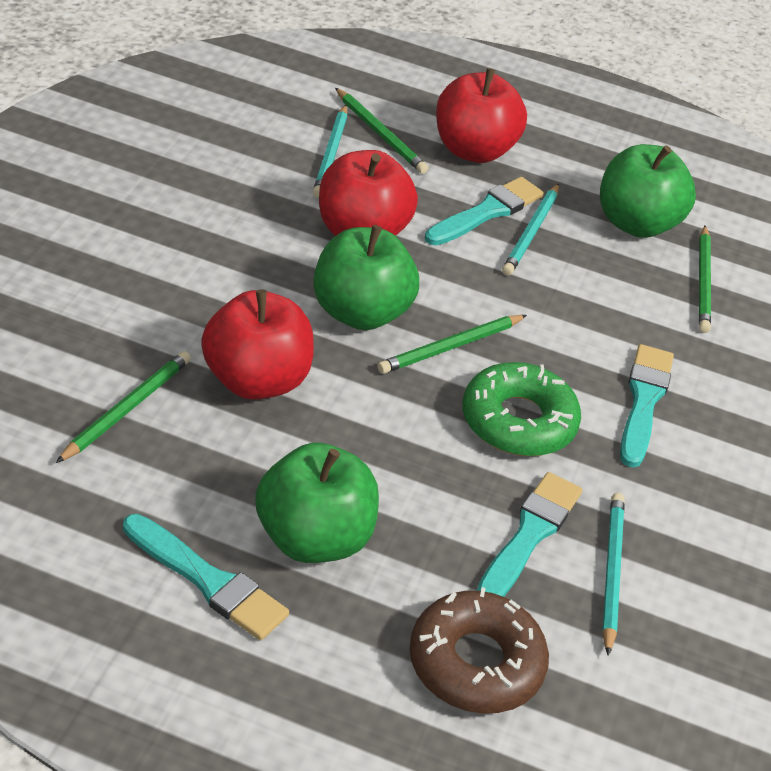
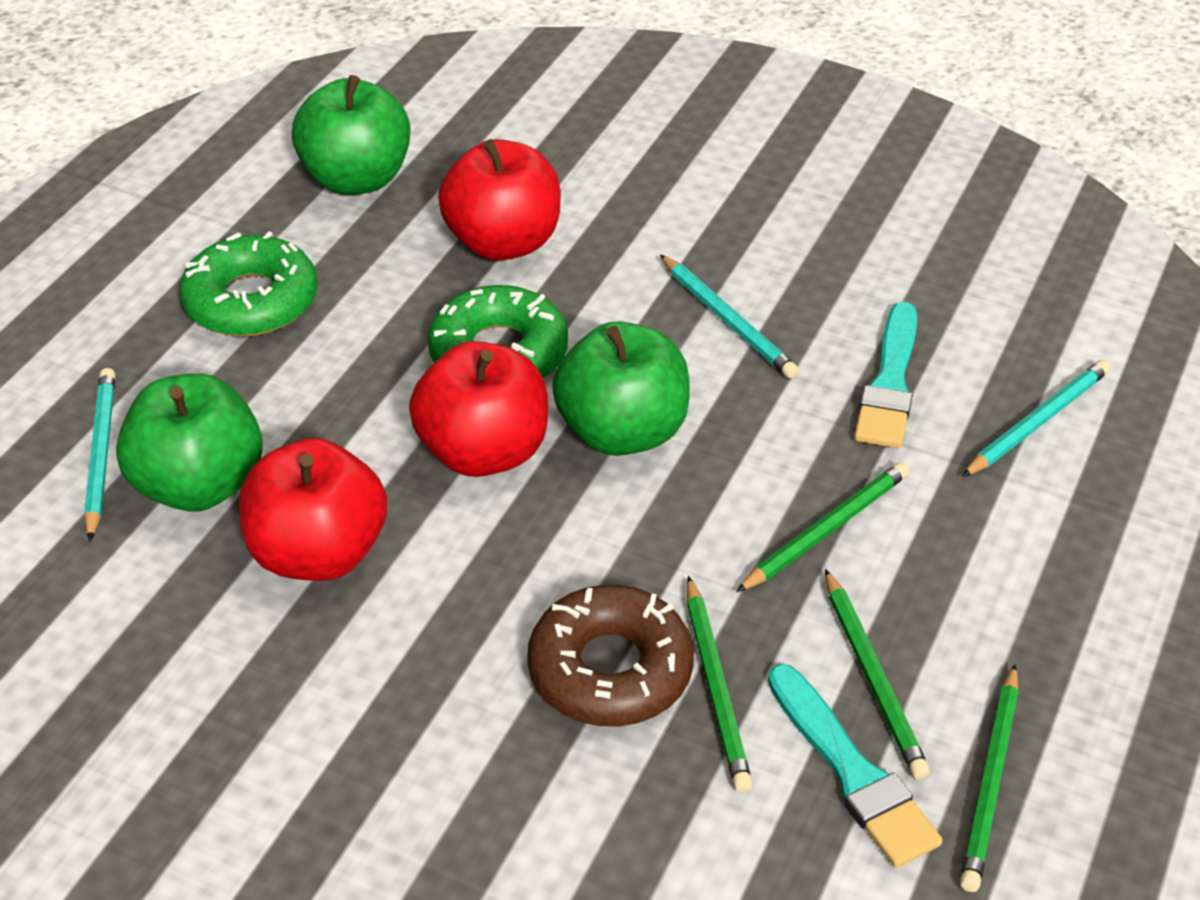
green donut: 1 -> 2
turquoise brush: 4 -> 2

